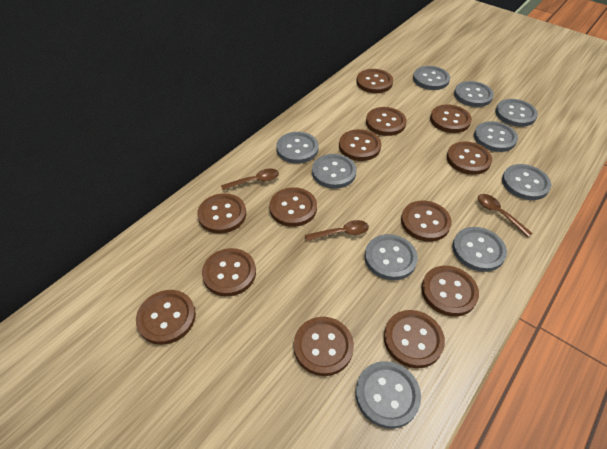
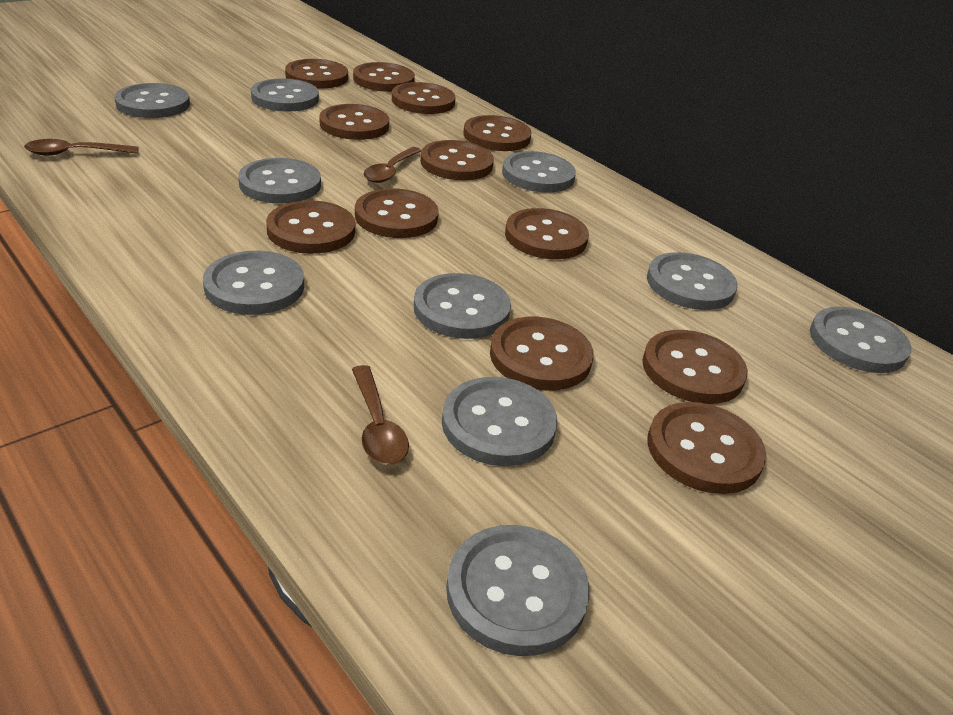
brown button: 13 -> 12

